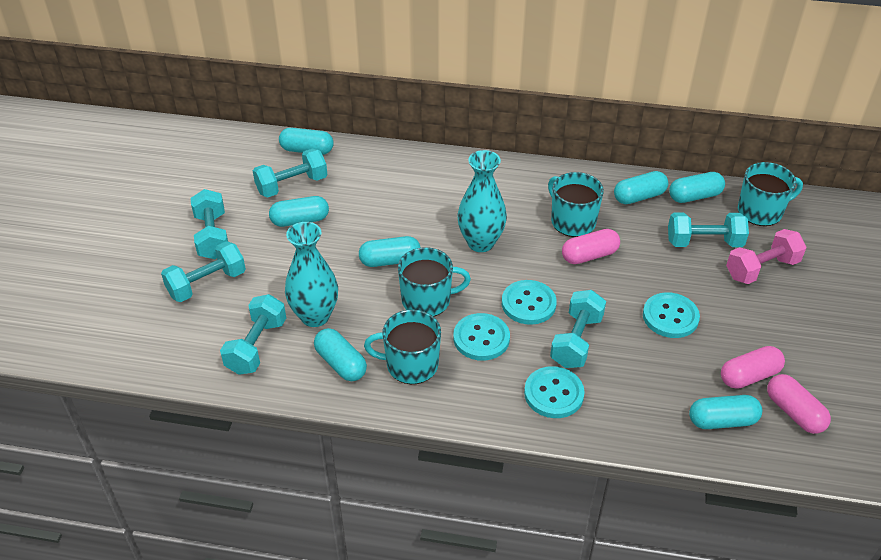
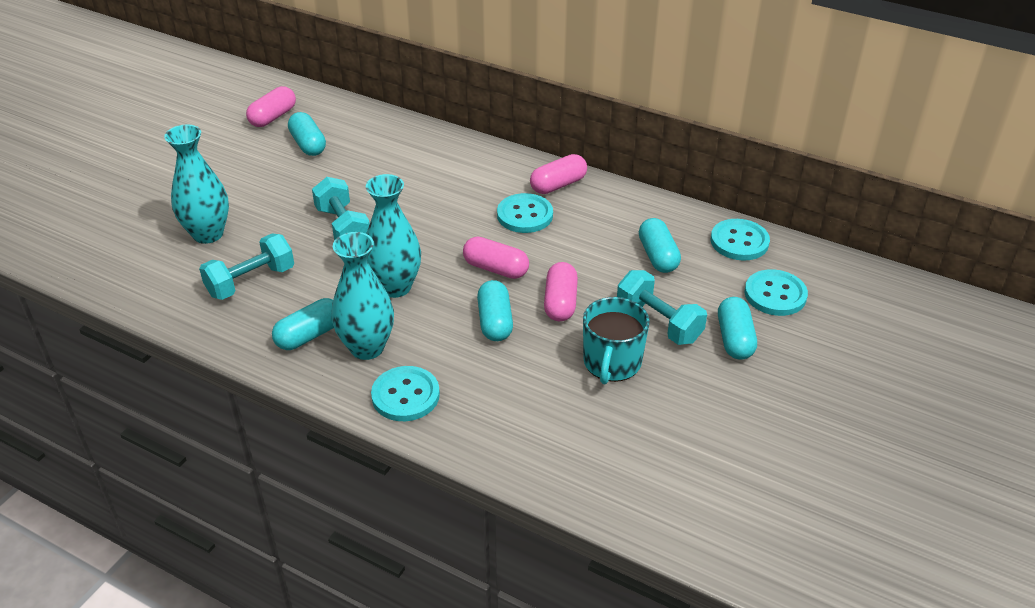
pink capsule: 3 -> 4
pink dumbbell: 1 -> 0
turquoise capsule: 7 -> 5
turquoise dumbbell: 6 -> 3
turquoise mug: 4 -> 1
turquoise vase: 2 -> 3

